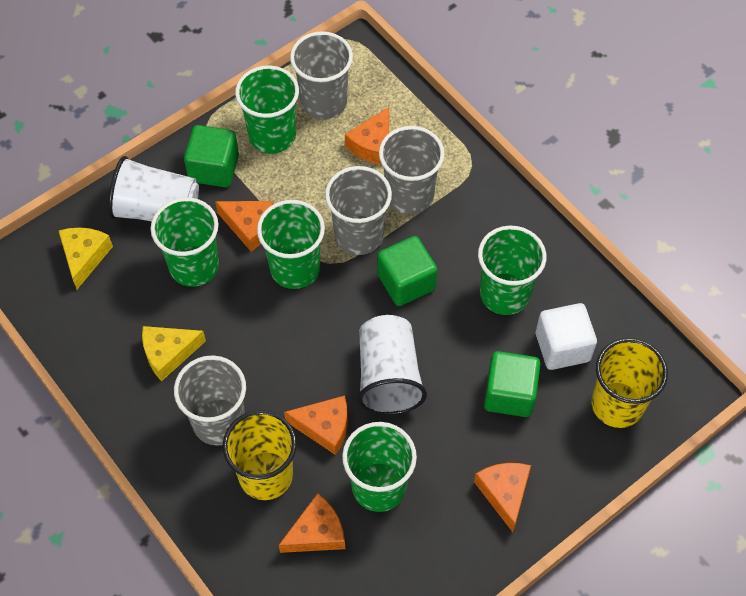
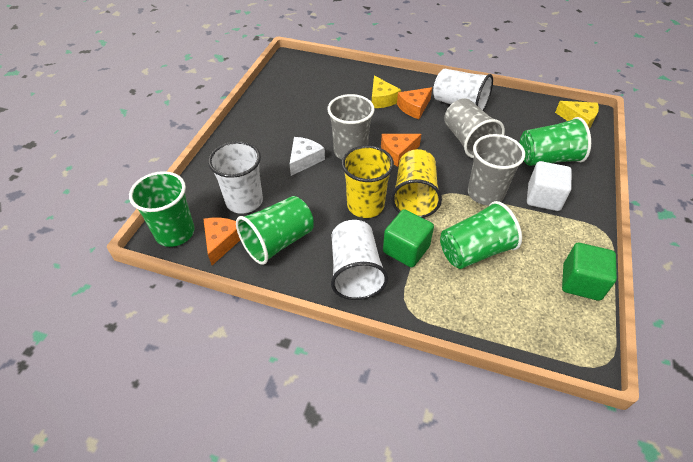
green cube: 3 -> 2
green cup: 5 -> 4
grey cup: 4 -> 3
orange cheese: 5 -> 3
white cheese: 0 -> 1
white cup: 2 -> 3

